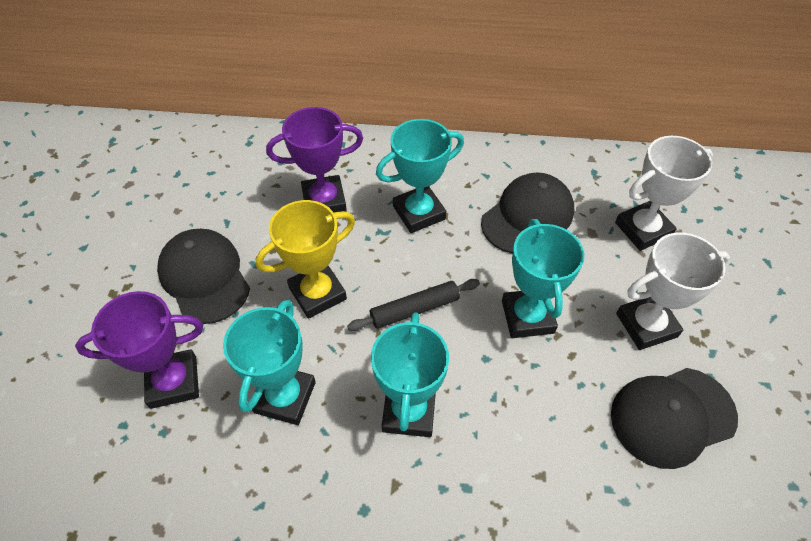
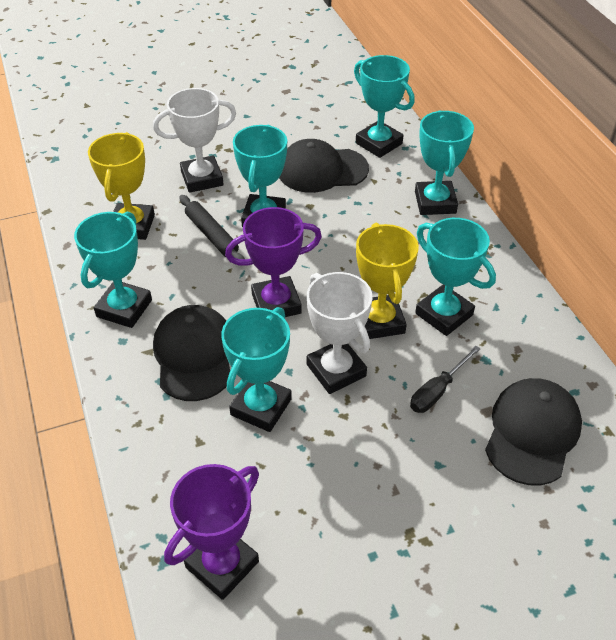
black screwdriver: 0 -> 1
turquoise trophy: 4 -> 6
yellow trophy: 1 -> 2

